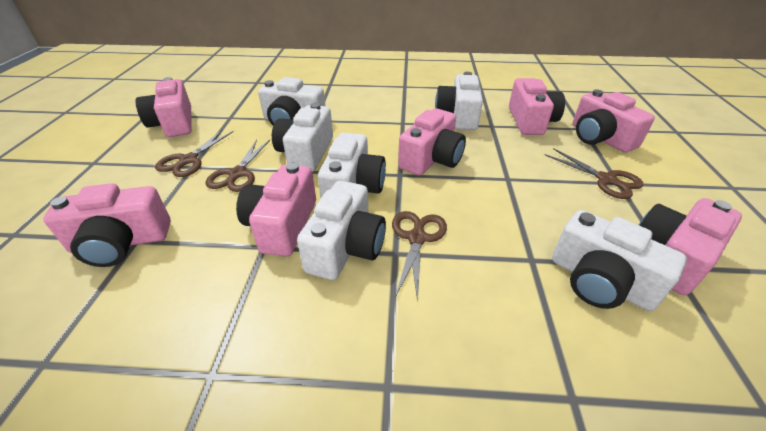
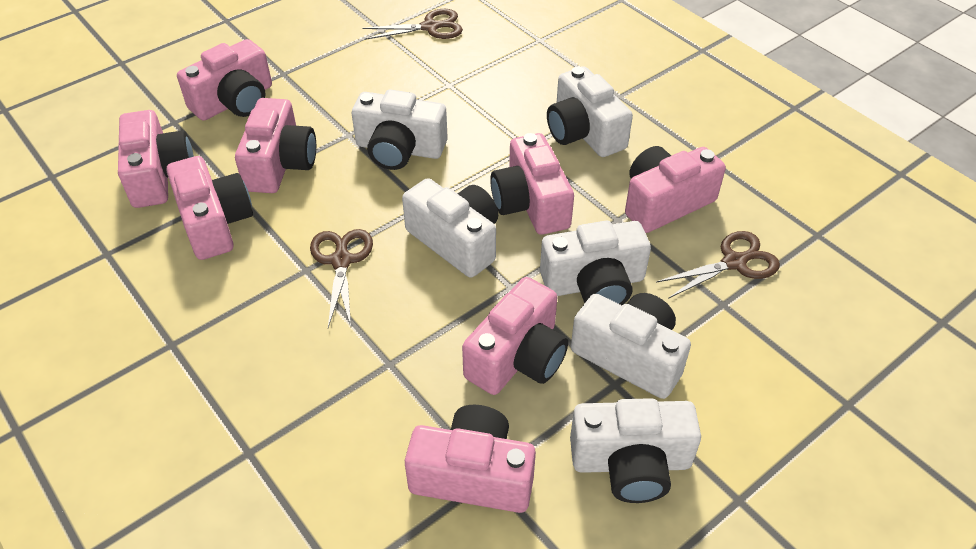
brown scissors: 4 -> 3
pink camera: 7 -> 8

